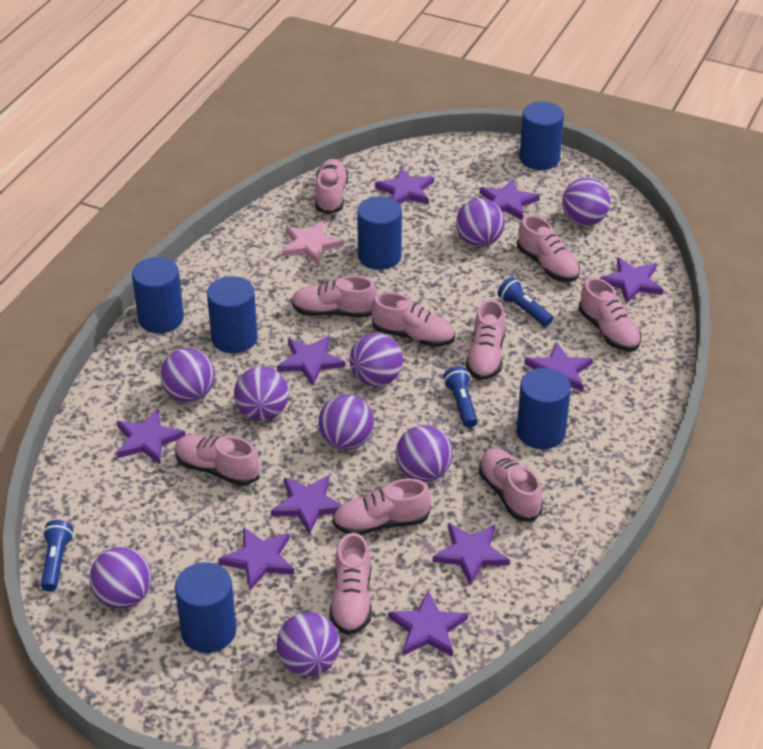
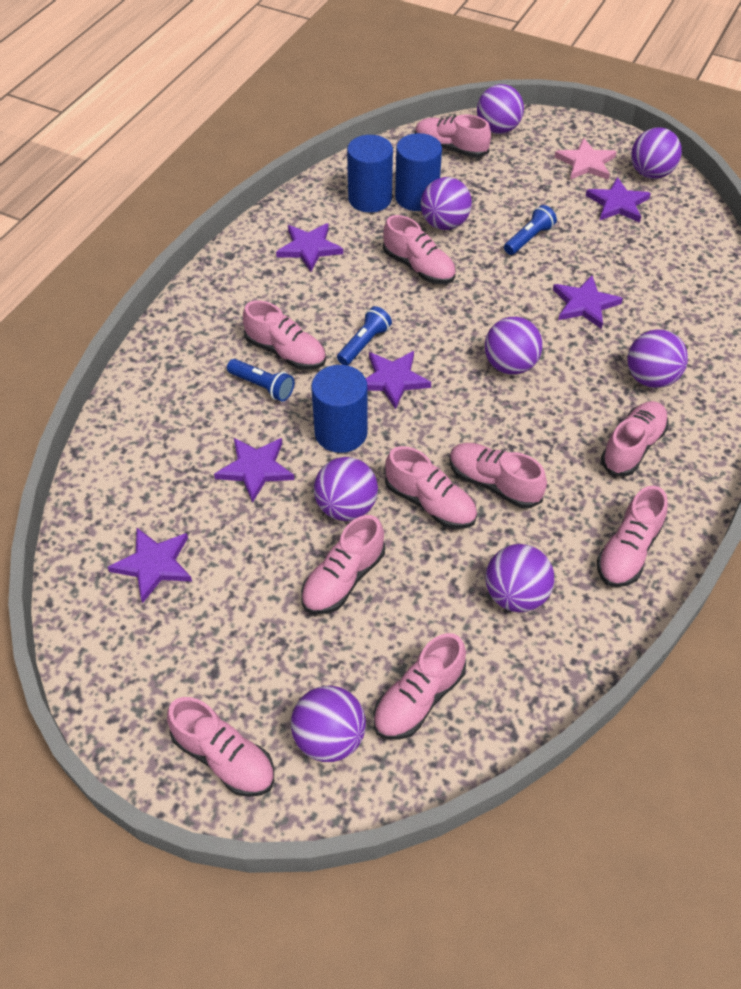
blue cylinder: 6 -> 3
purple ball: 9 -> 8
purple star: 10 -> 6

